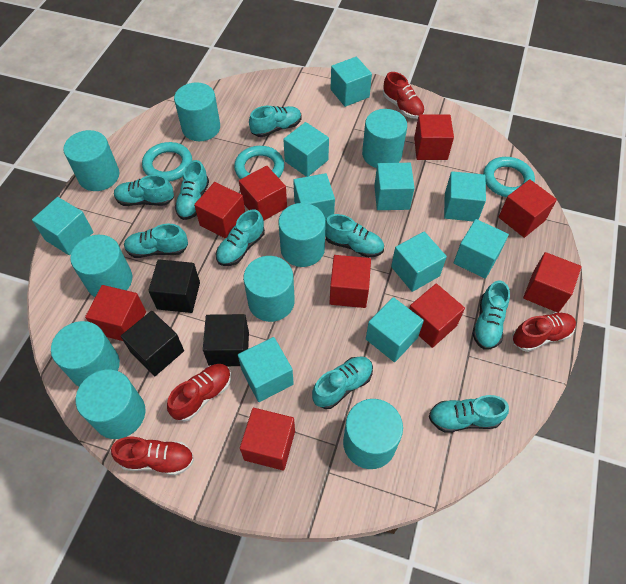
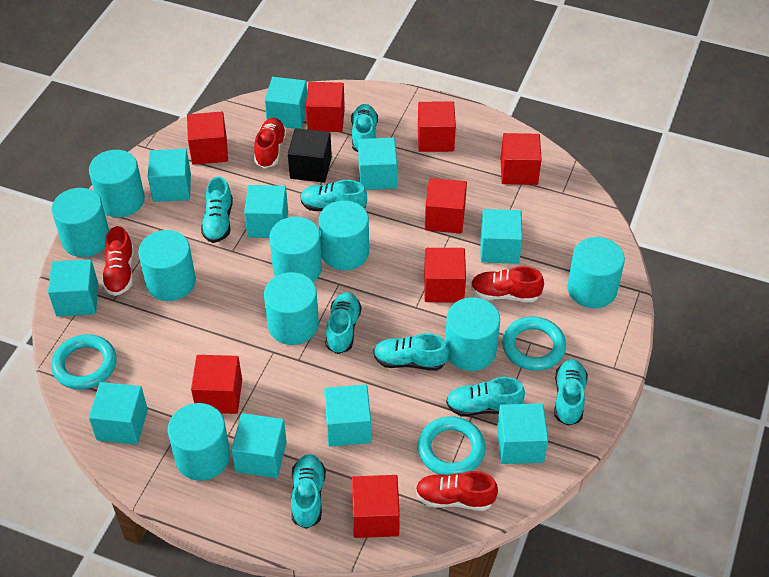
black cube: 3 -> 1
red cube: 9 -> 8
turquoise shoe: 9 -> 8

